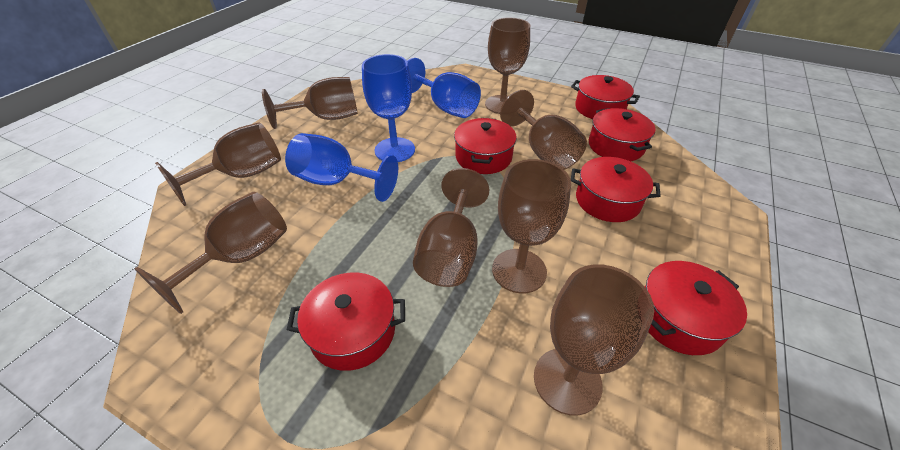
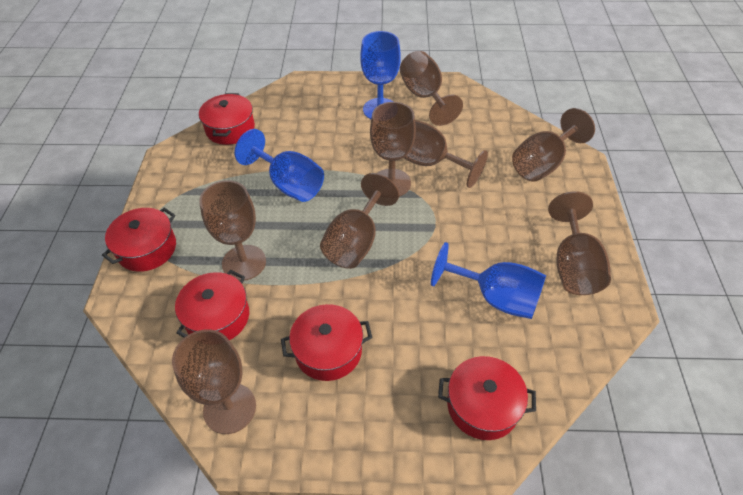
red pot: 6 -> 5

